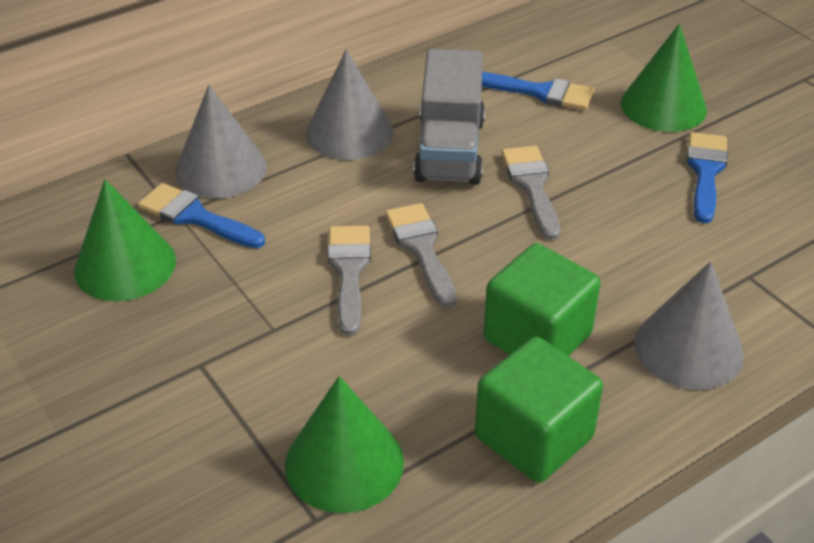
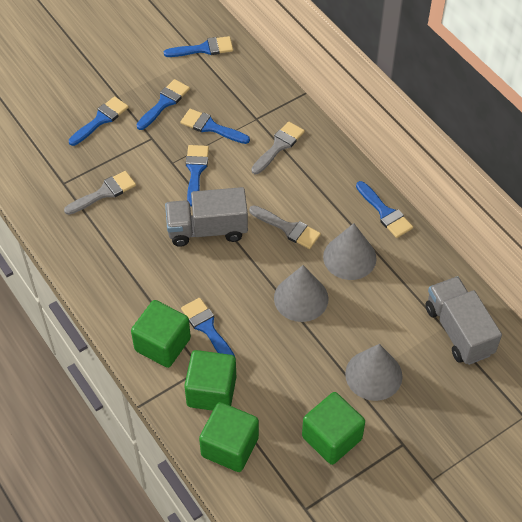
blue brush: 3 -> 7
green cone: 3 -> 0
green cube: 2 -> 4
grey truck: 1 -> 2

